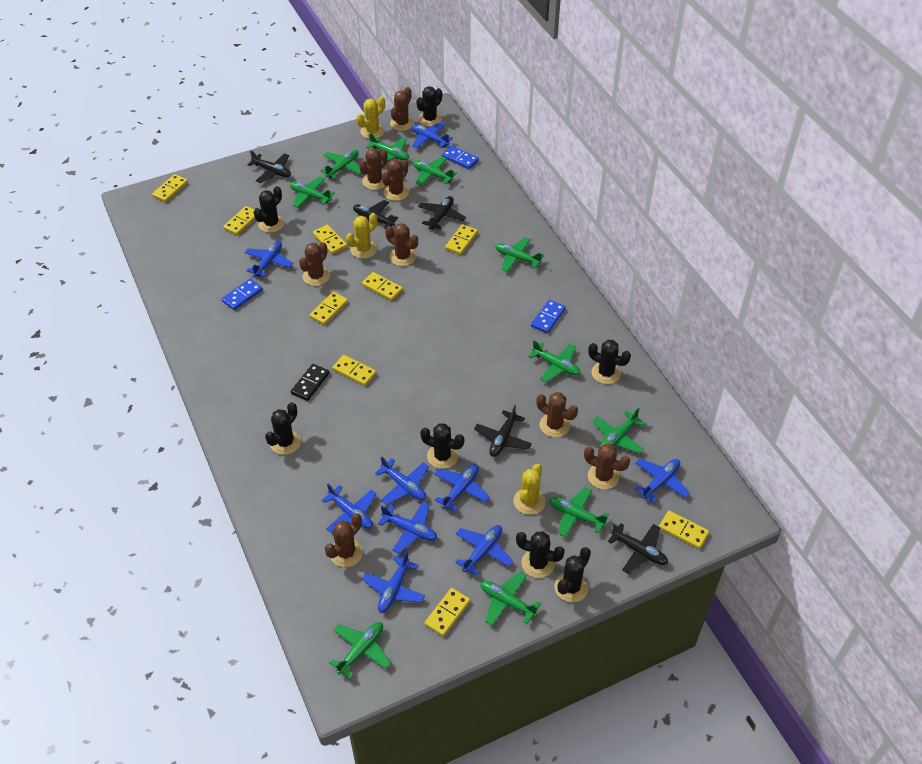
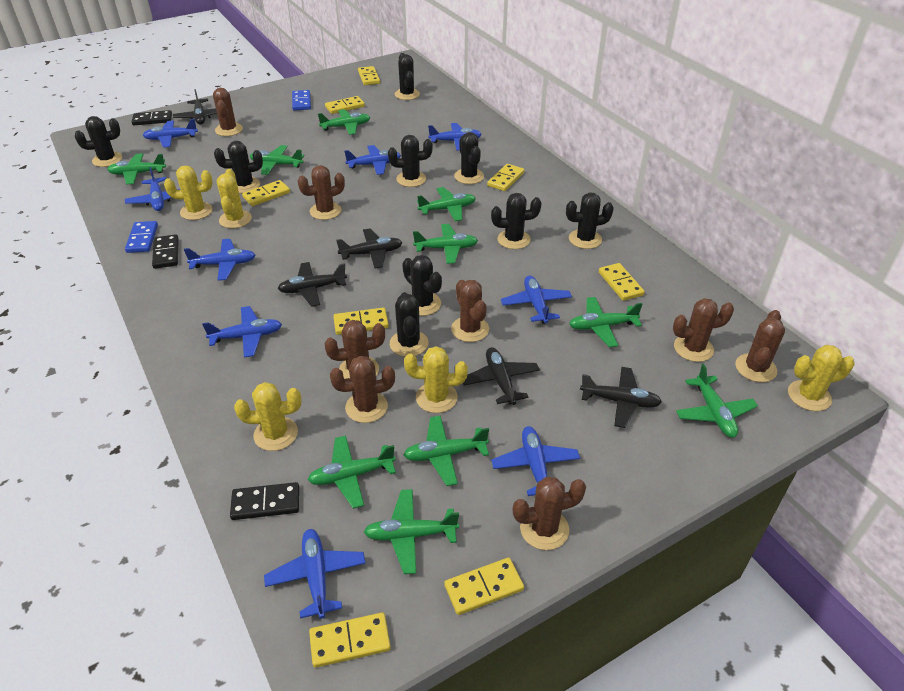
black cactus: 7 -> 9
black domino: 1 -> 3
blue domino: 3 -> 2
yellow cactus: 3 -> 5
yellow domino: 9 -> 8

